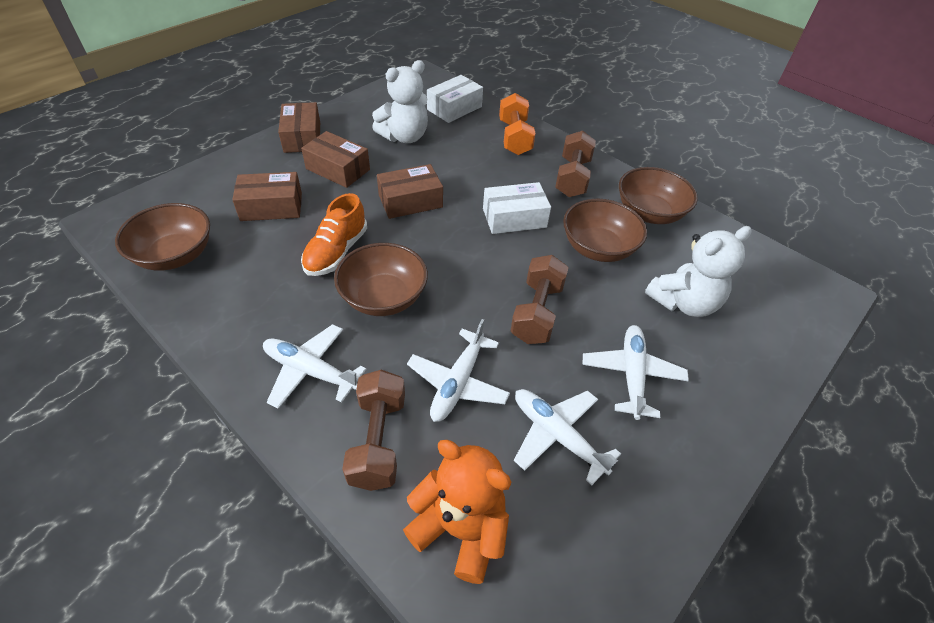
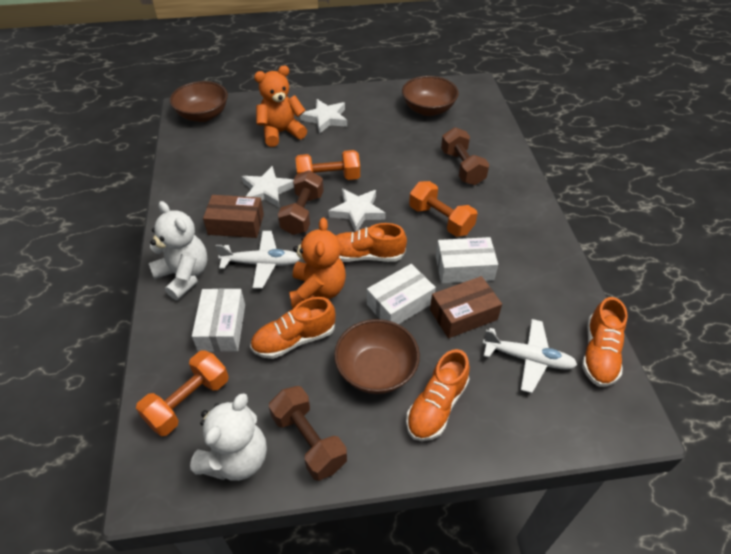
brown bowl: 4 -> 3
brown box: 4 -> 2
orange dumbbell: 1 -> 3
orange shoe: 1 -> 4
orange teddy bear: 1 -> 2
white box: 2 -> 3
white plane: 4 -> 2
white star: 0 -> 3

